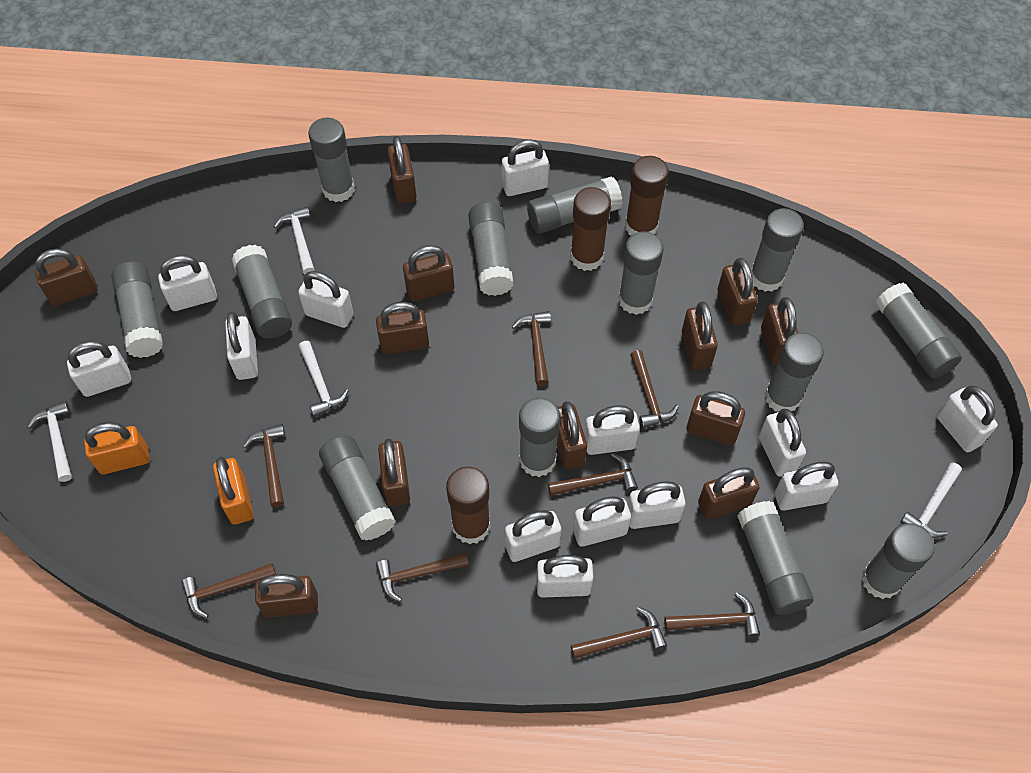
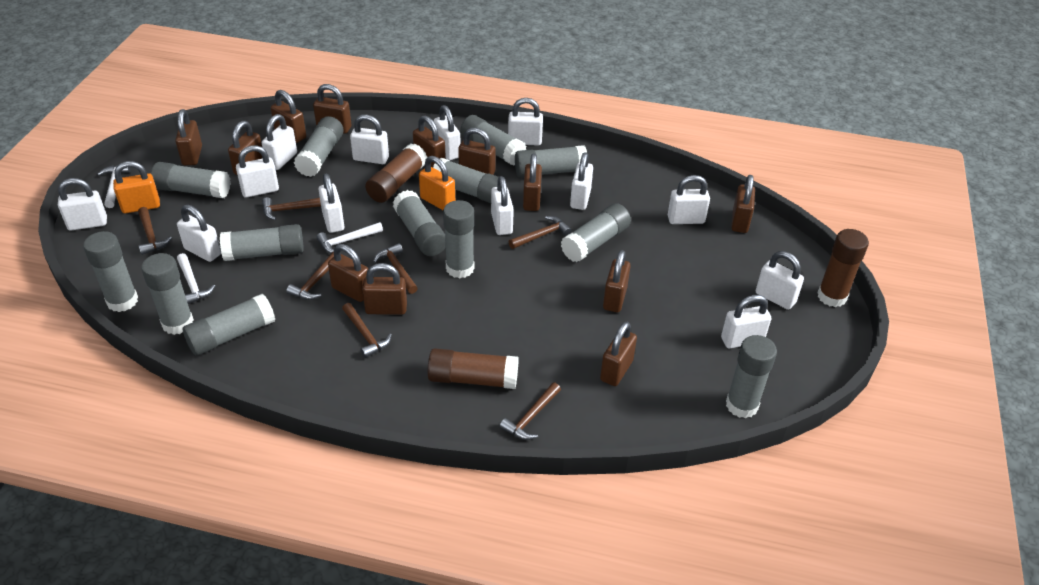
brown hammer: 8 -> 7
white hammer: 4 -> 3

